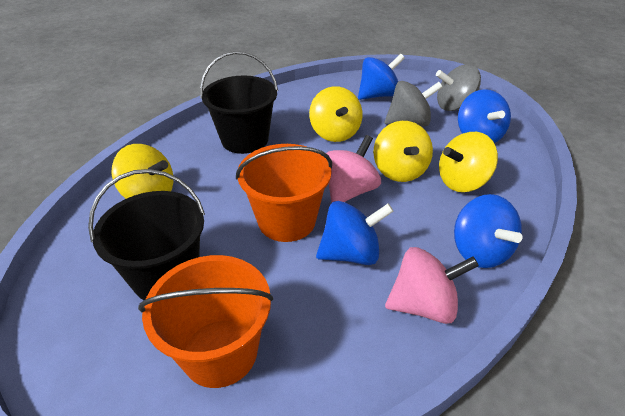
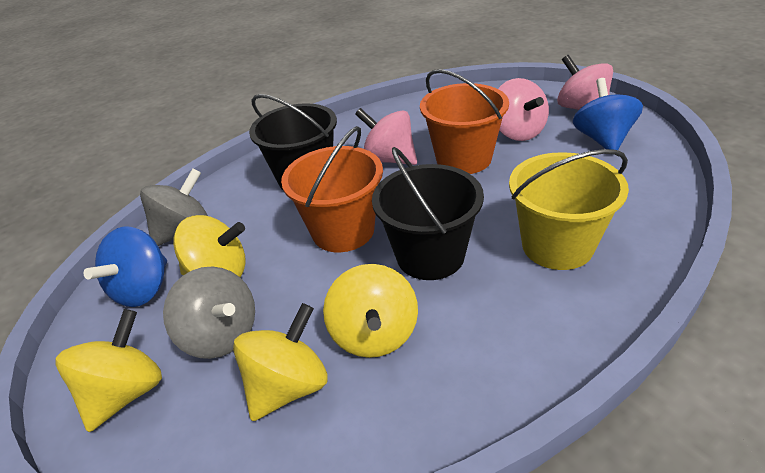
blue spinning top: 4 -> 2
pink spinning top: 2 -> 3
yellow bucket: 0 -> 1

